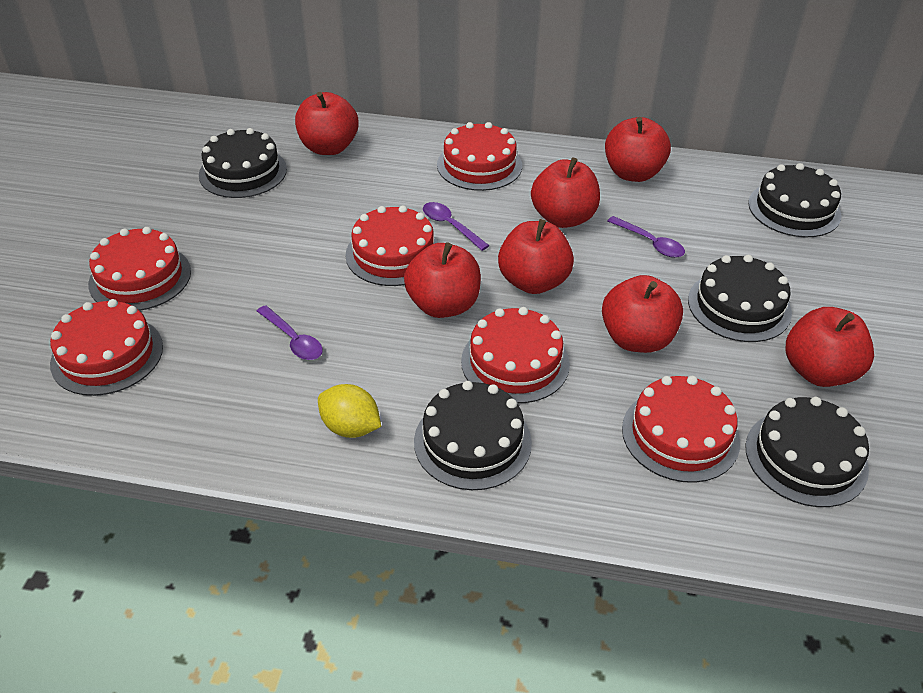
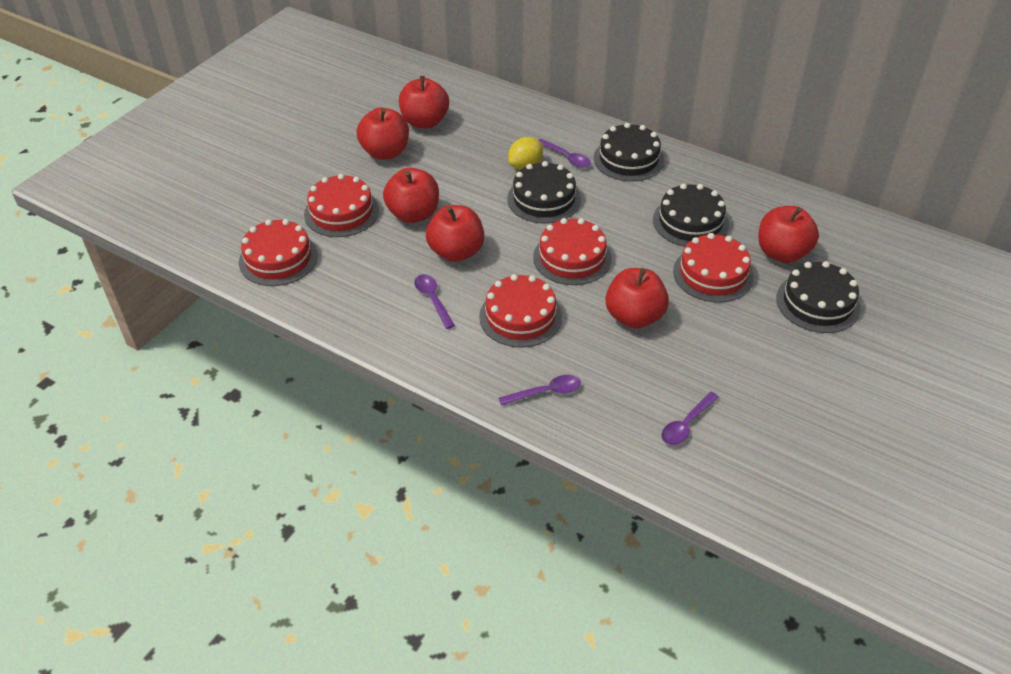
black cake: 5 -> 4
purple spoon: 3 -> 4
red apple: 7 -> 6
red cake: 6 -> 5

